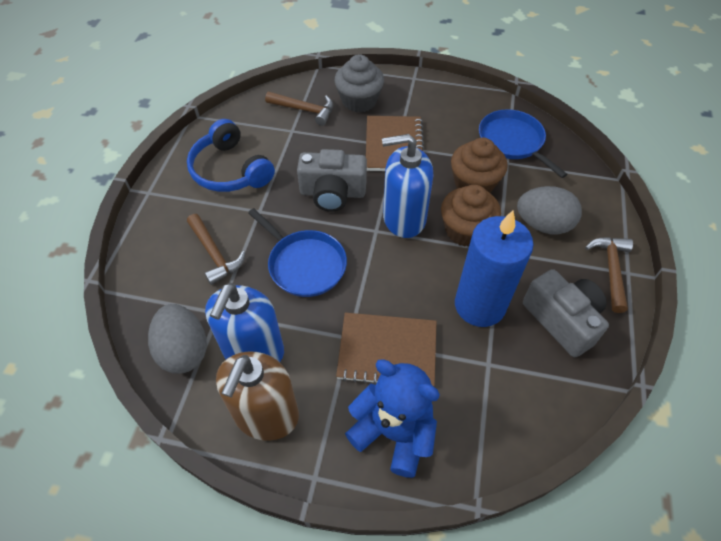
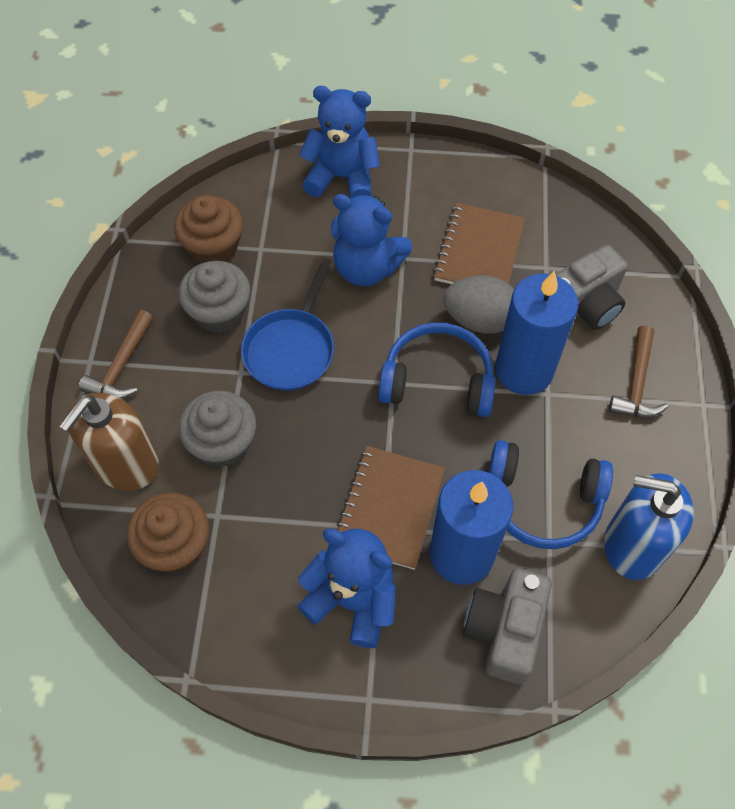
blue candle: 1 -> 2
blue headphones: 1 -> 2
blue pan: 2 -> 1
blue soap dispenser: 2 -> 1
blue teddy bear: 1 -> 3
brown hammer: 3 -> 2
grey cupcake: 1 -> 2
grey egg: 2 -> 1

